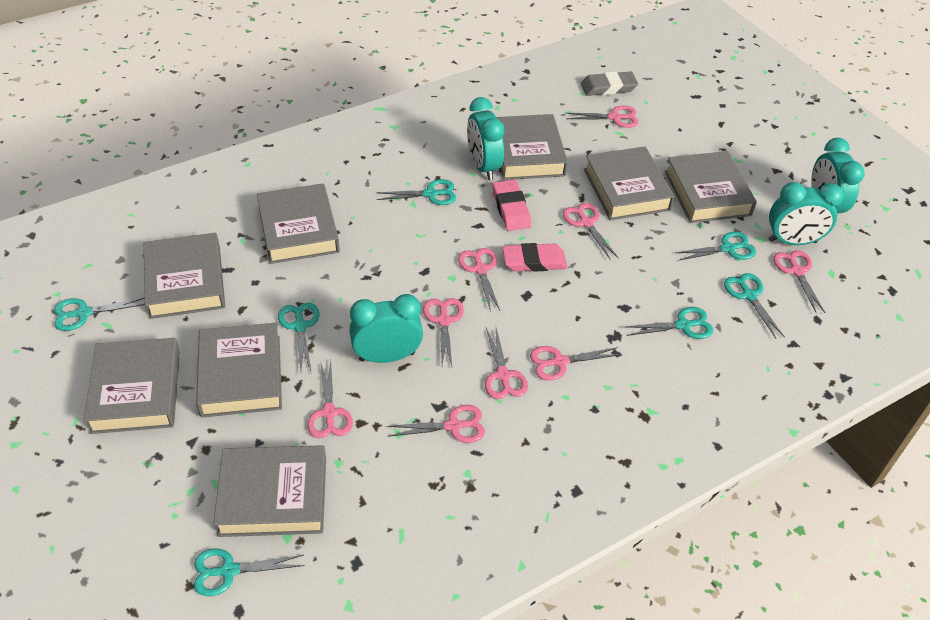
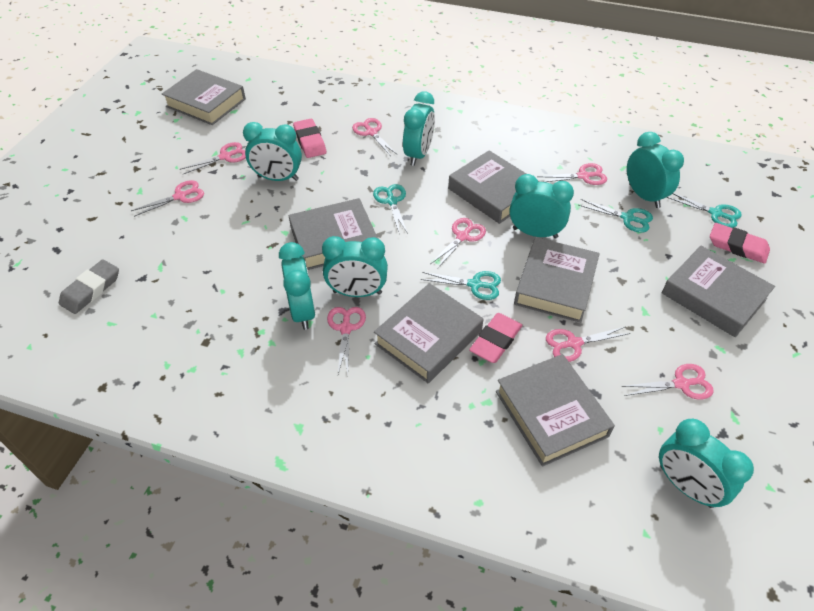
grey book: 8 -> 7
pink eraser: 2 -> 3
pink scissors: 9 -> 8
turquoise clock: 4 -> 7
turquoise scissors: 7 -> 4

